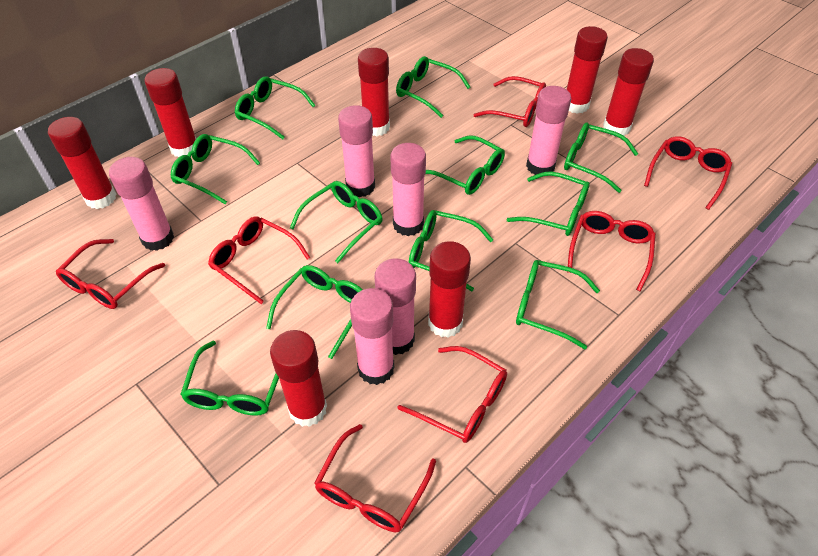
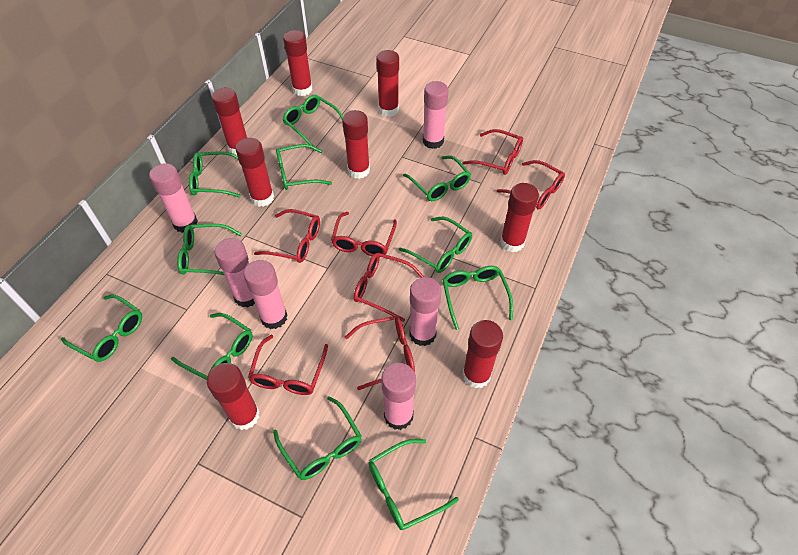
red glue stick: 7 -> 8

